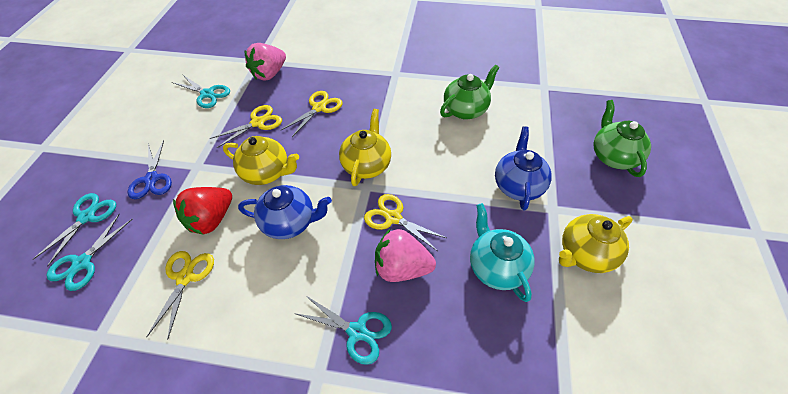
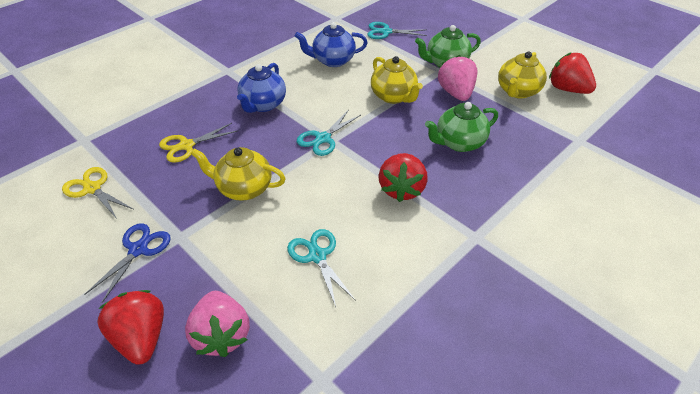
red strawberry: 1 -> 3
turquoise scissors: 4 -> 3
turquoise teapot: 1 -> 0
yellow scissors: 4 -> 2

